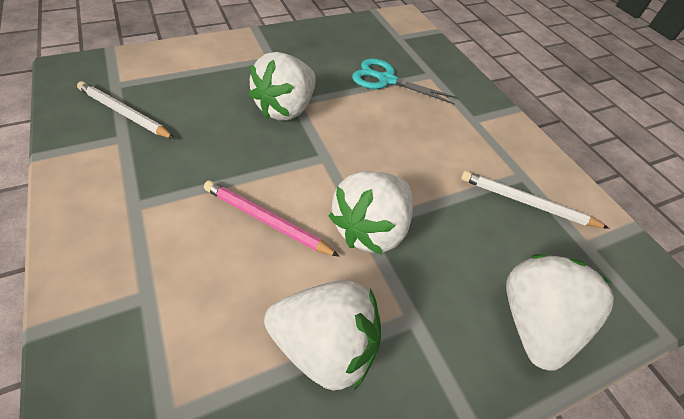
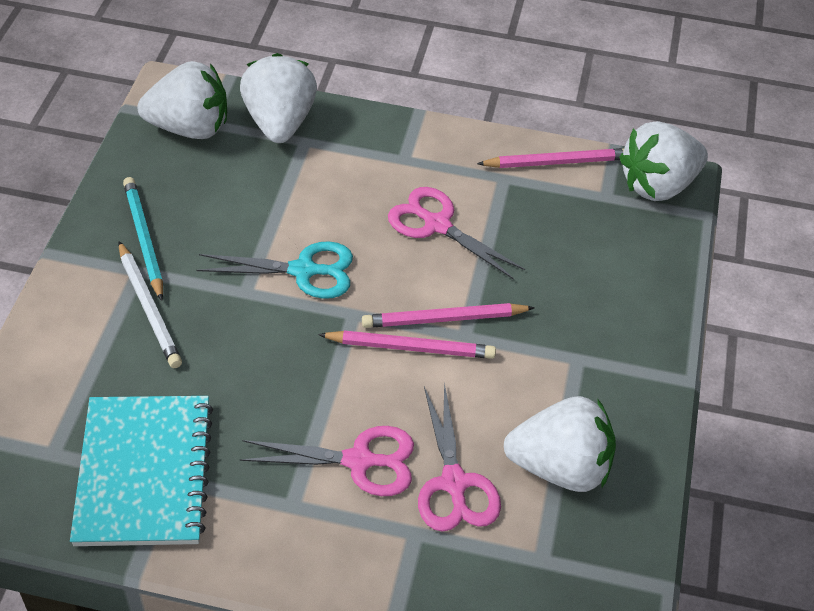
pink pencil: 1 -> 3
pink scissors: 0 -> 3
turquoise notebook: 0 -> 1
turquoise pencil: 0 -> 1
white pencil: 2 -> 1

